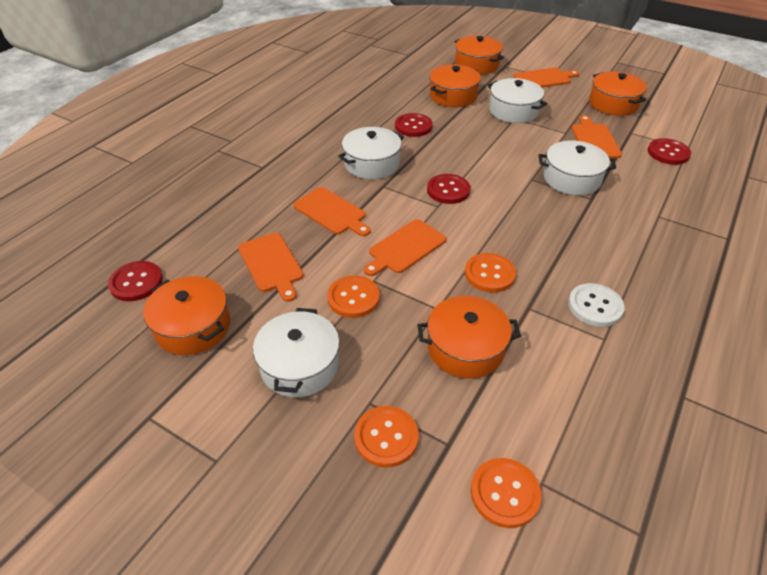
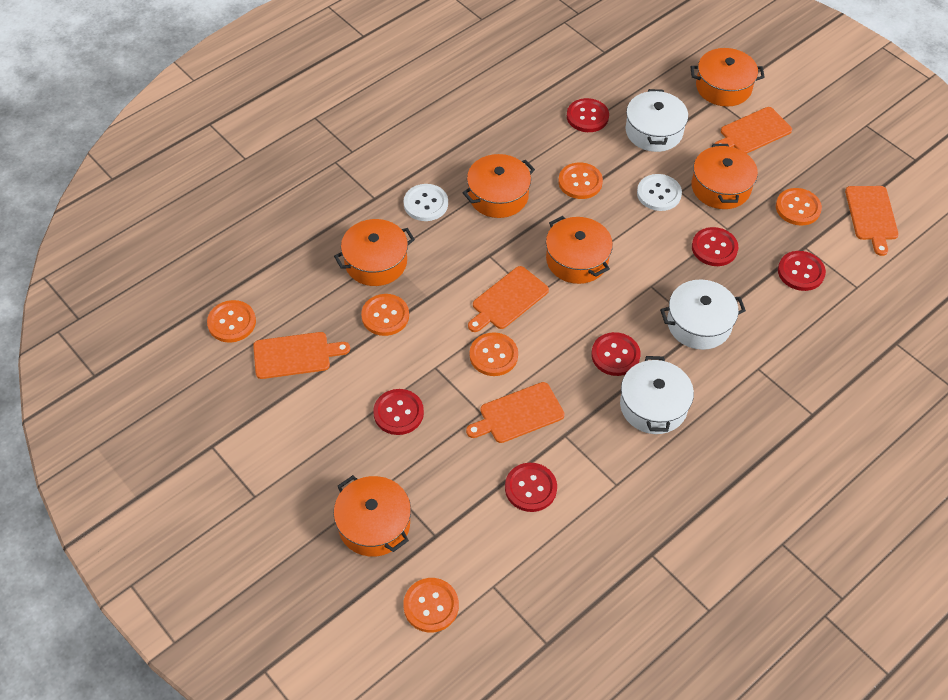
orange button: 4 -> 6
orange pot: 5 -> 6
red button: 4 -> 6
white button: 1 -> 2
white pot: 4 -> 3

